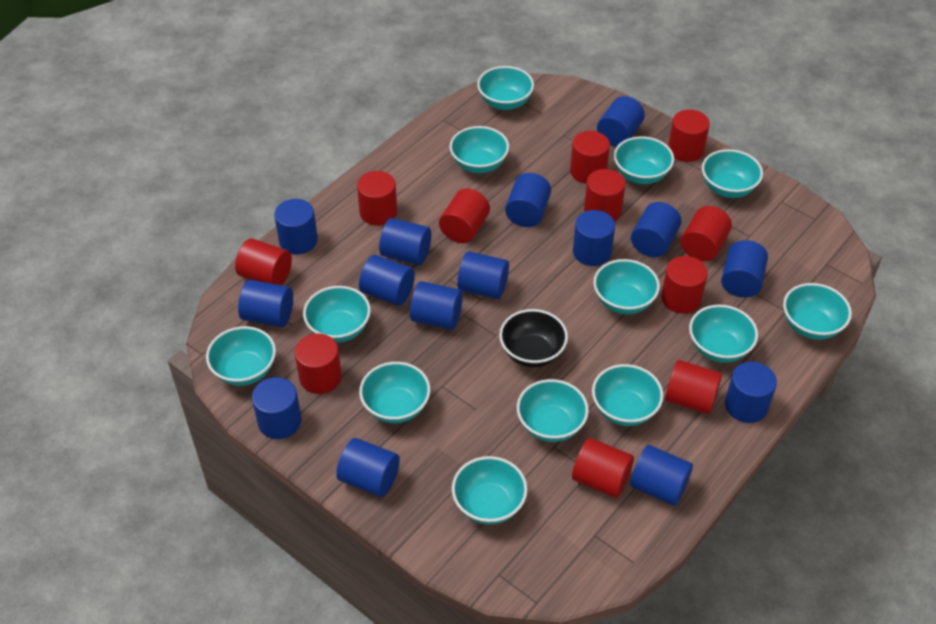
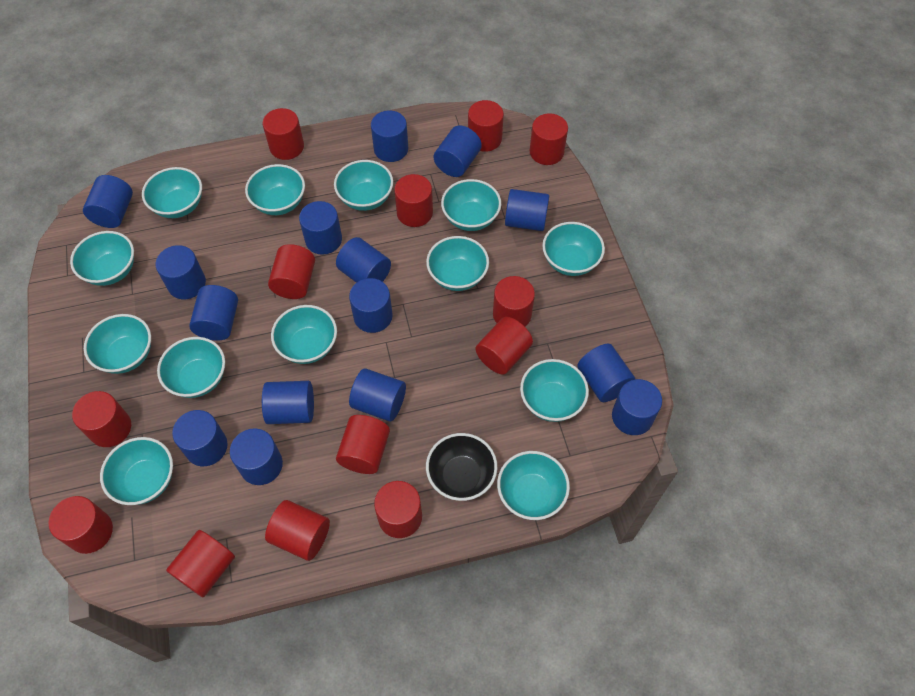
red cylinder: 11 -> 13

